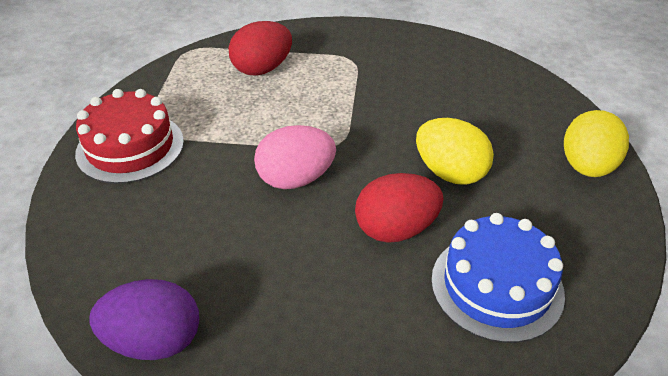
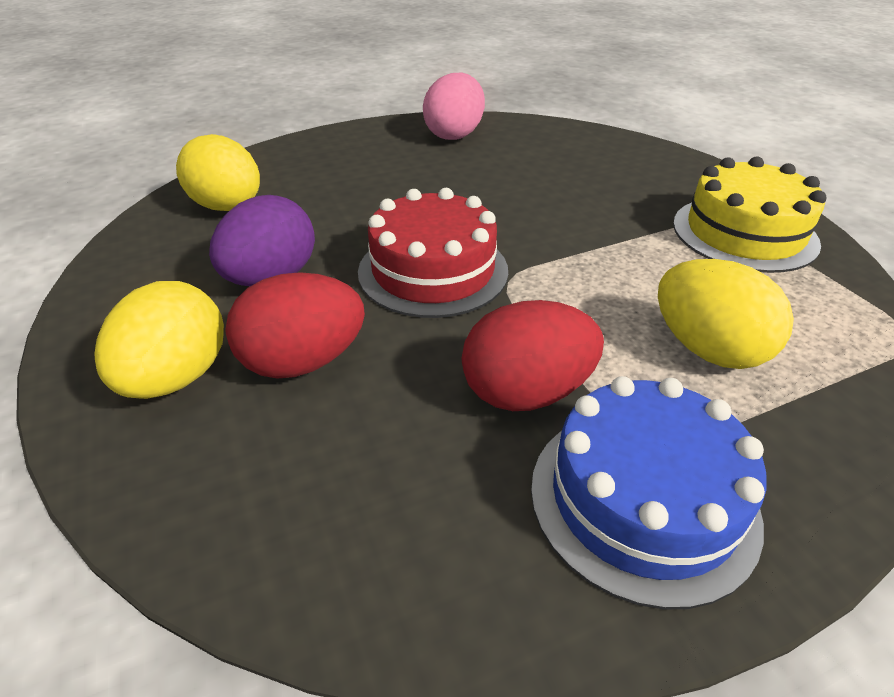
yellow cake: 0 -> 1
yellow egg: 2 -> 3

